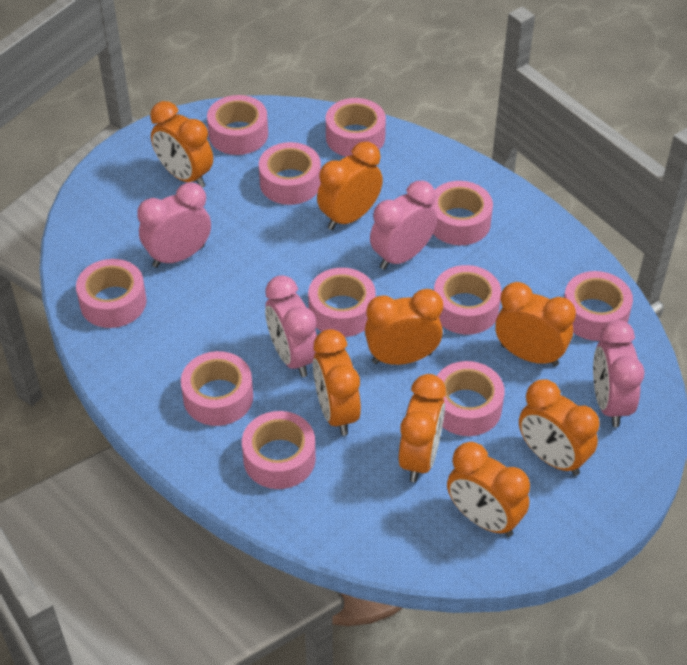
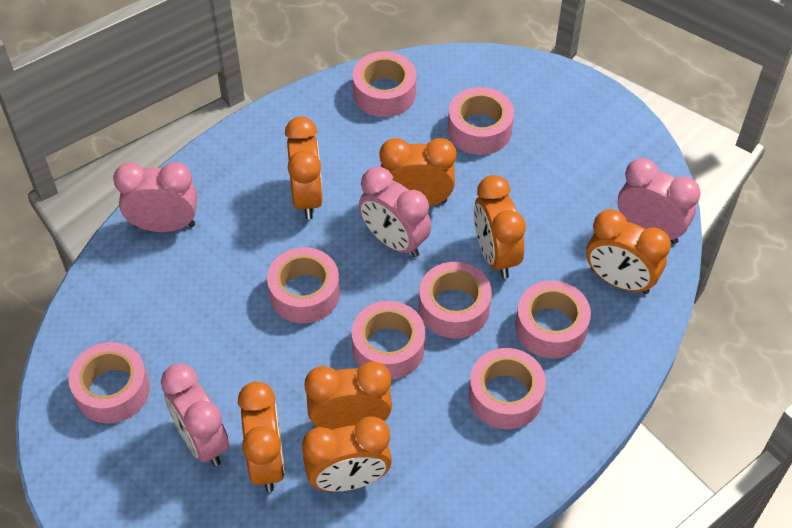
orange clock: 8 -> 7
pink tape: 11 -> 8

